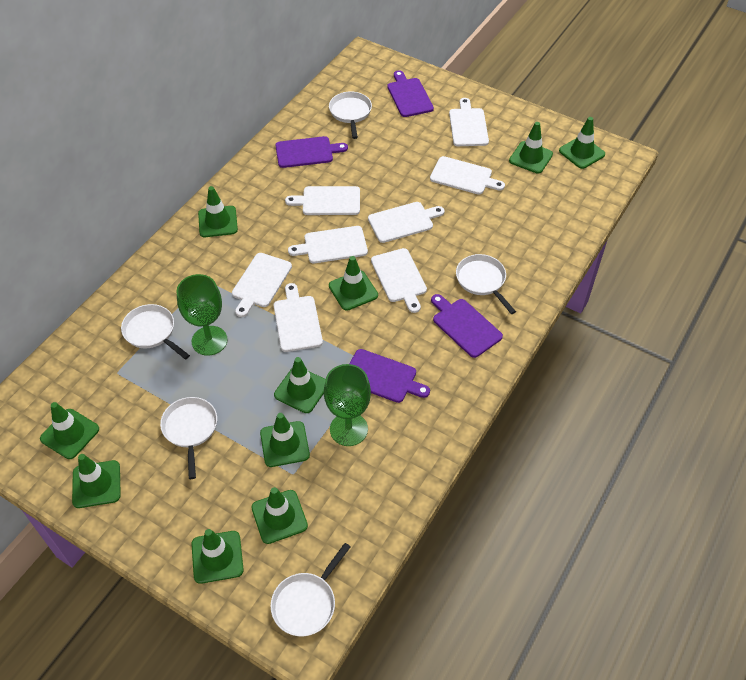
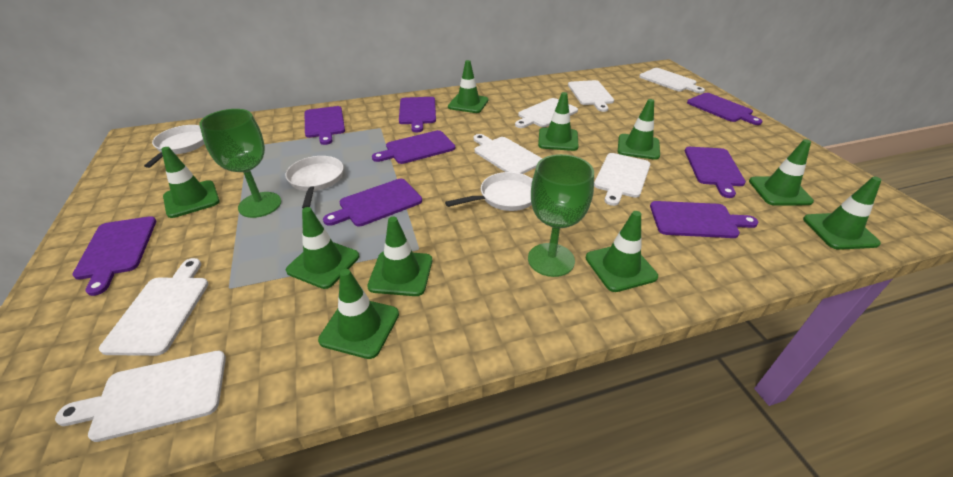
purple cutting board: 4 -> 8
white cutting board: 8 -> 7
white pan: 5 -> 3

